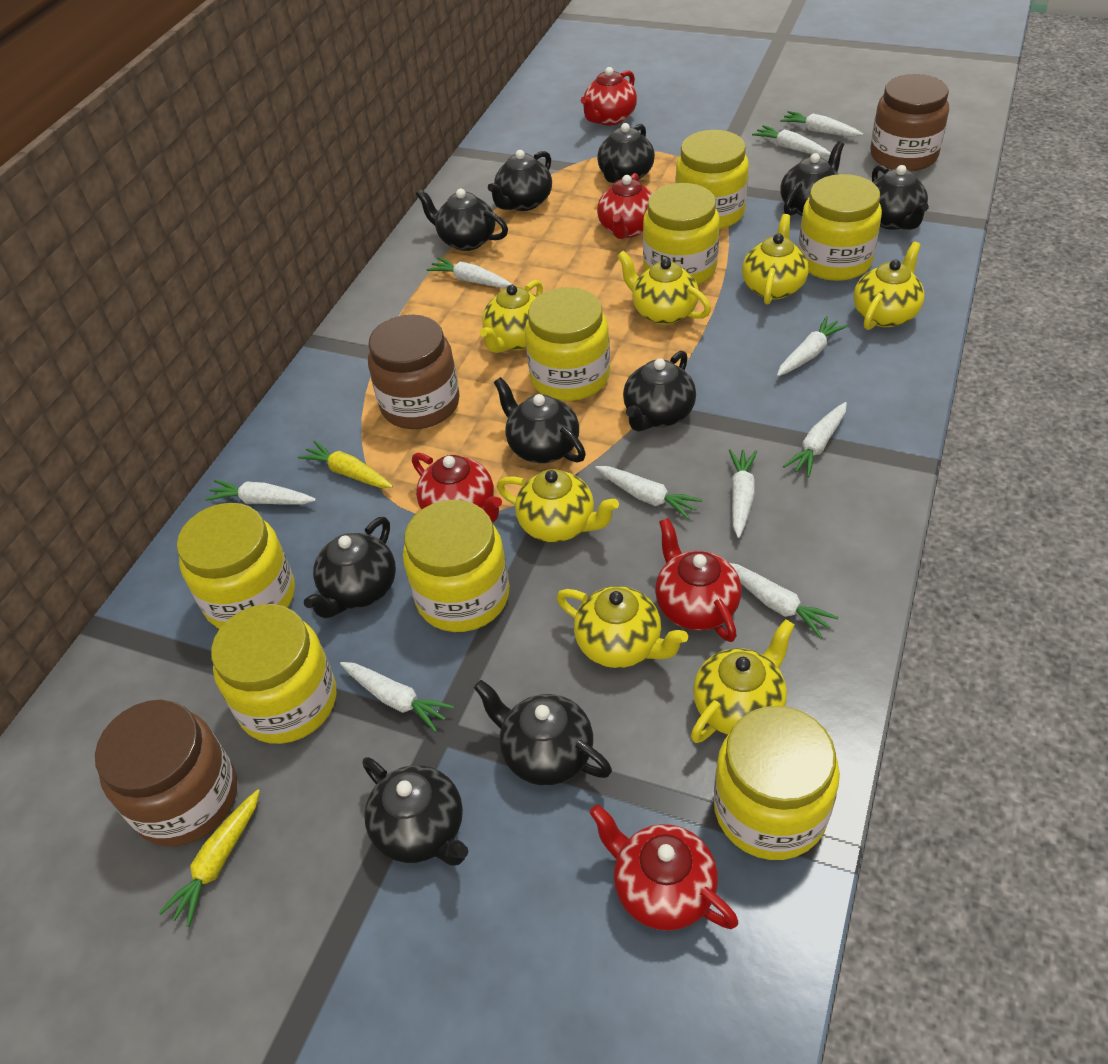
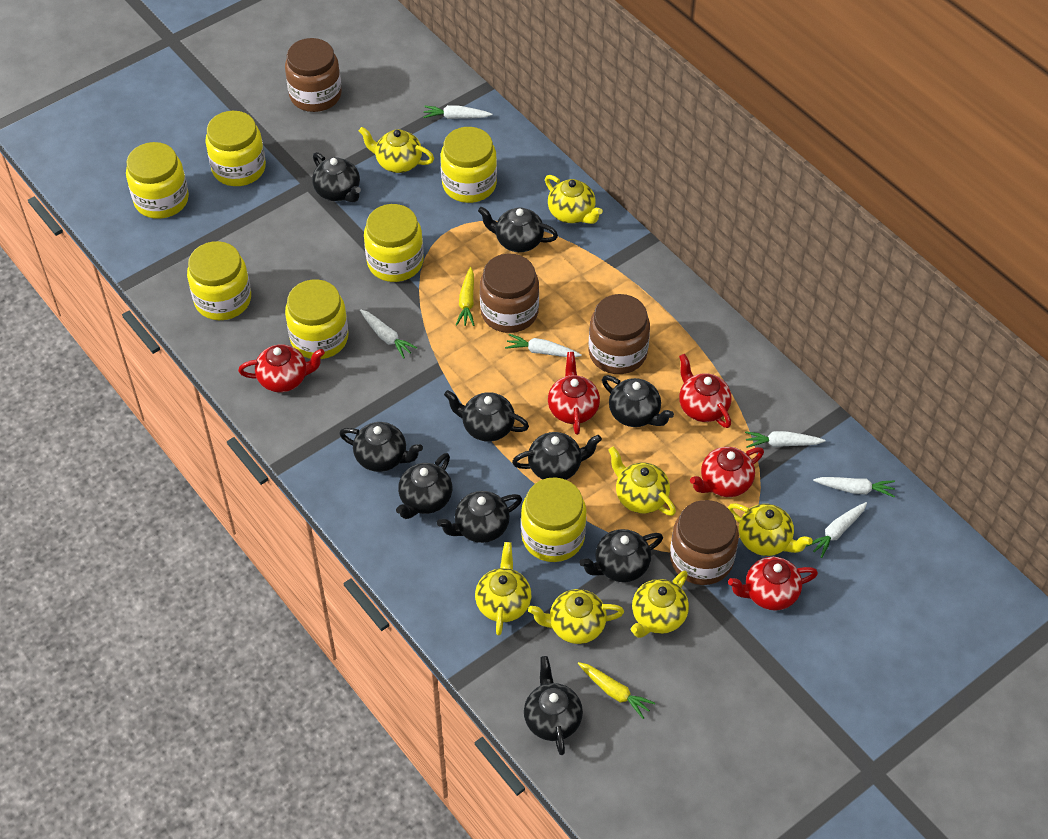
brown jar: 3 -> 4
white carrot: 10 -> 6
yellow jar: 8 -> 7

